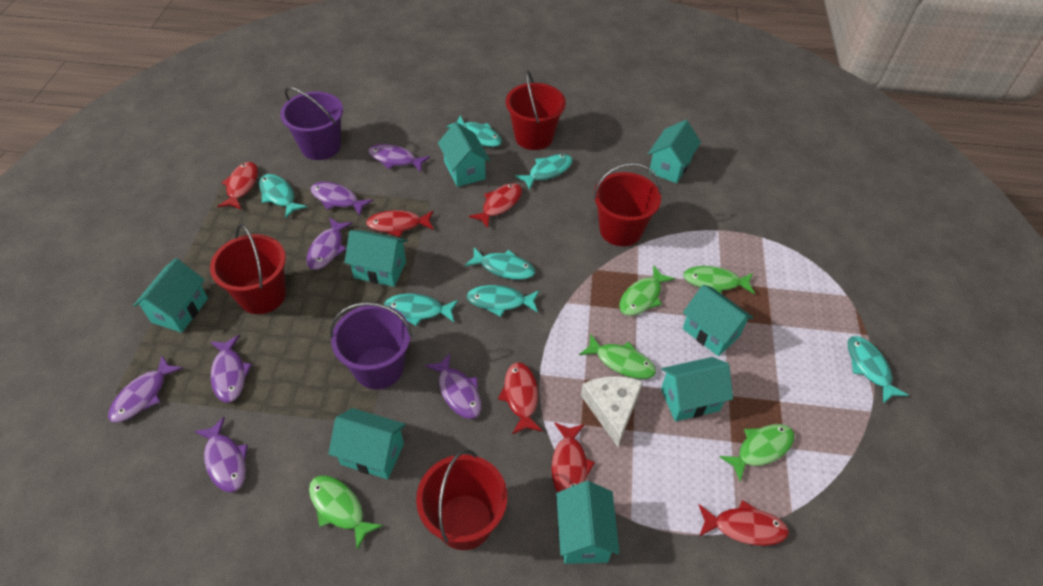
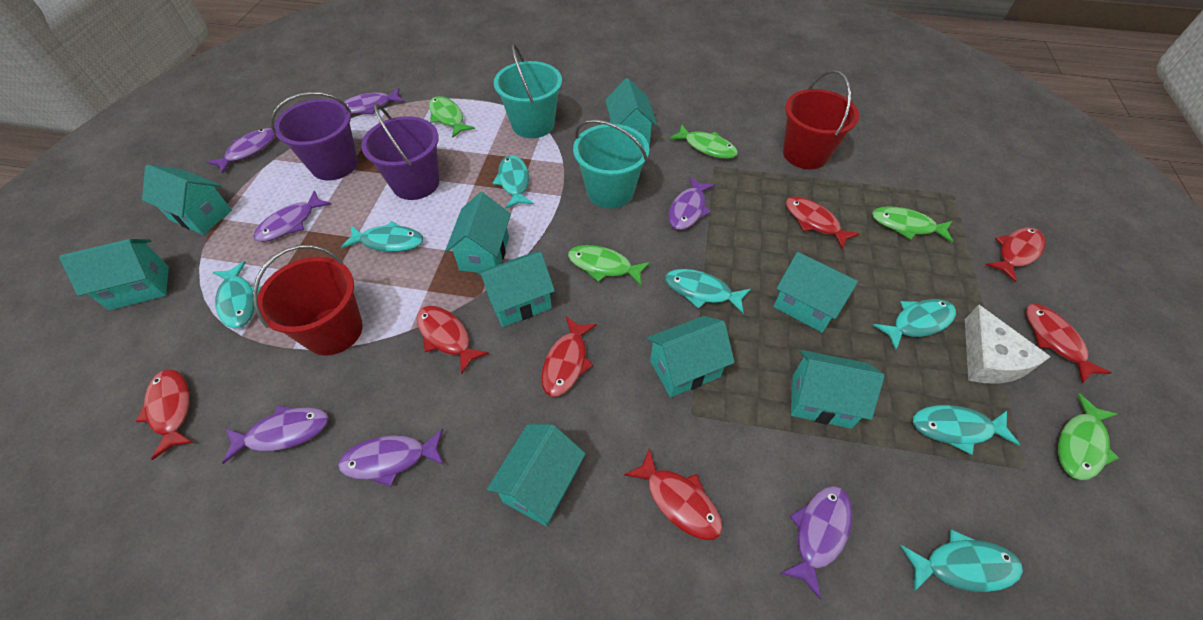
red bucket: 4 -> 2
red fish: 6 -> 7
turquoise bucket: 0 -> 2
turquoise house: 8 -> 9

